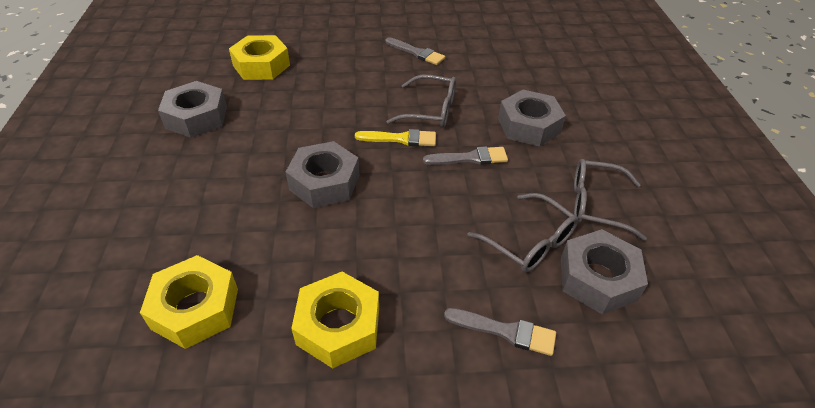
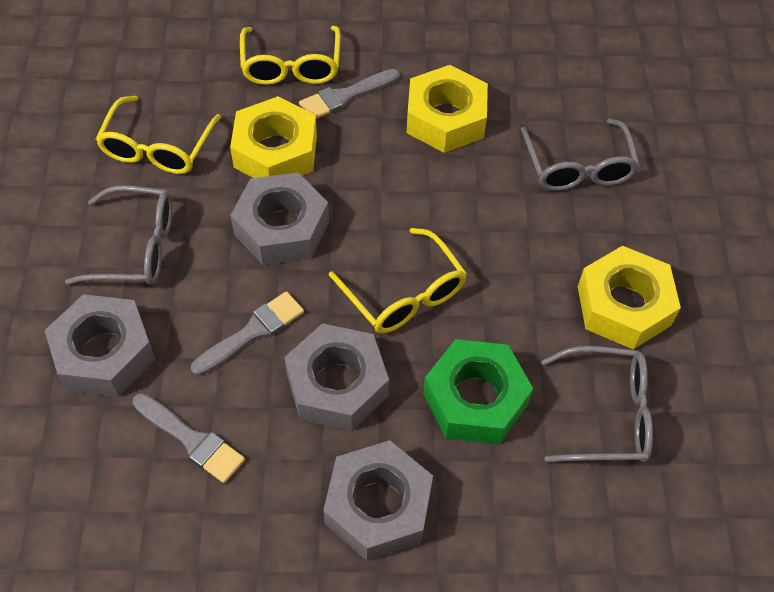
green nut: 0 -> 1
yellow brush: 1 -> 0
yellow glasses: 0 -> 3

